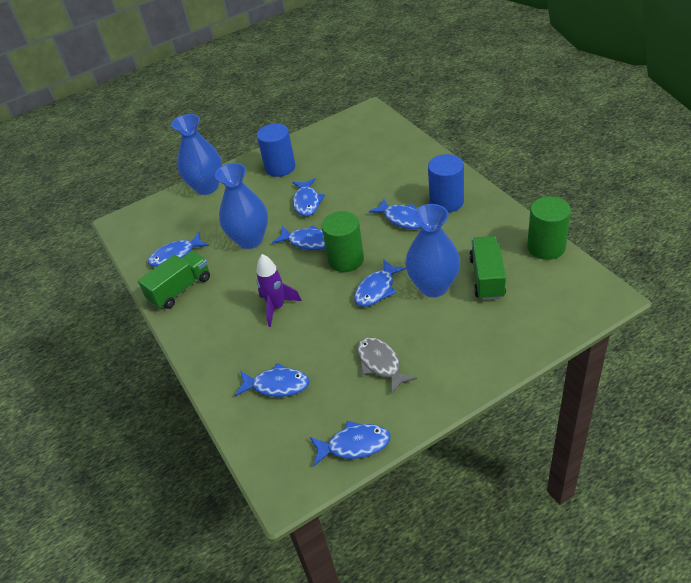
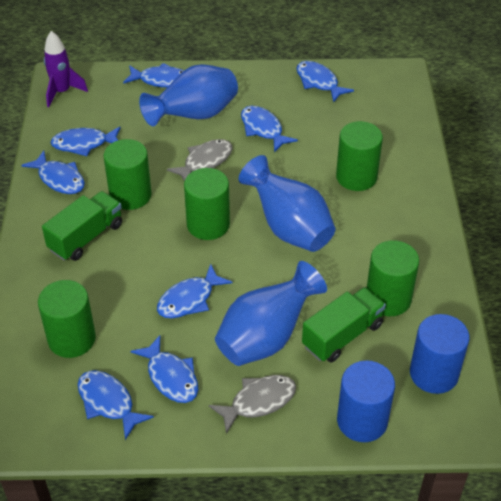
blue fish: 7 -> 8
green cylinder: 2 -> 5
grey fish: 1 -> 2

